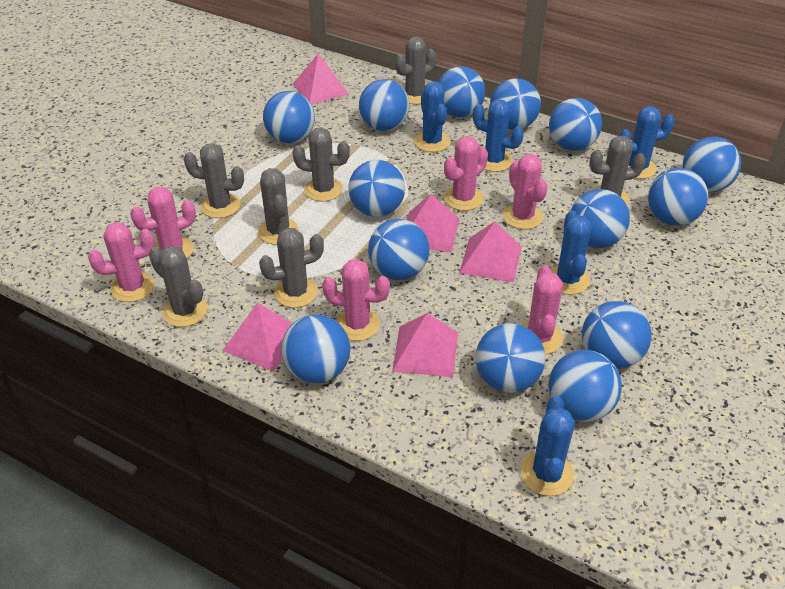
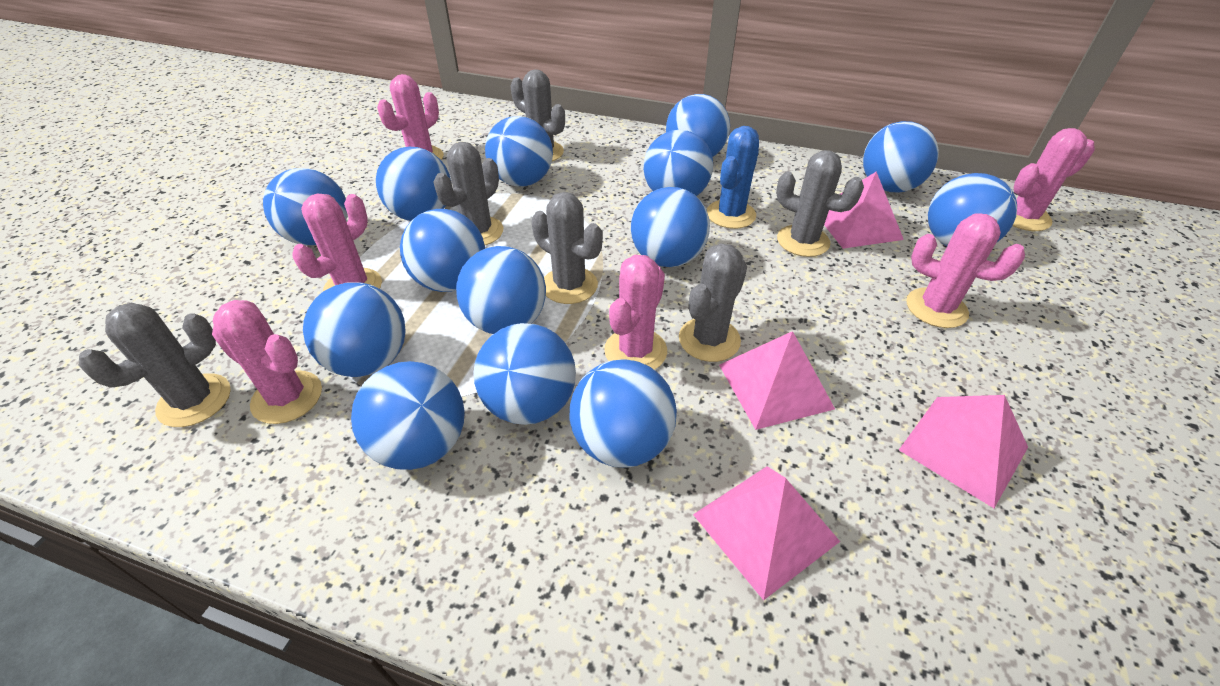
blue cactus: 5 -> 1
grey cactus: 7 -> 6
pink pyramid: 5 -> 4

